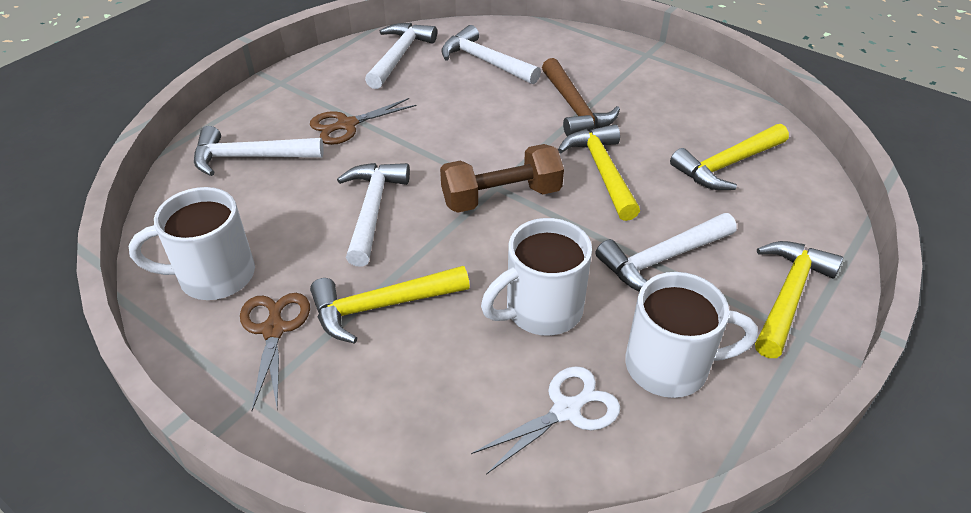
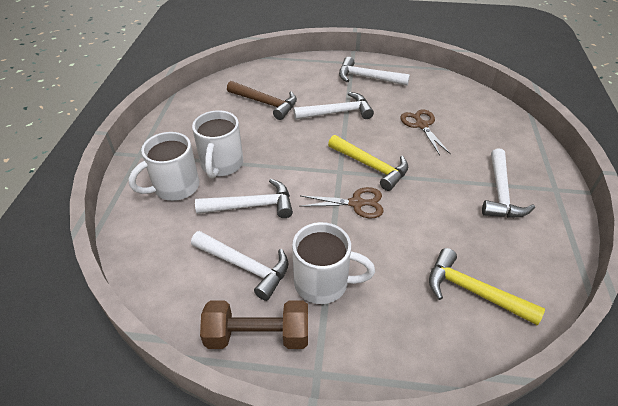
white scissors: 1 -> 0
yellow hammer: 4 -> 2

